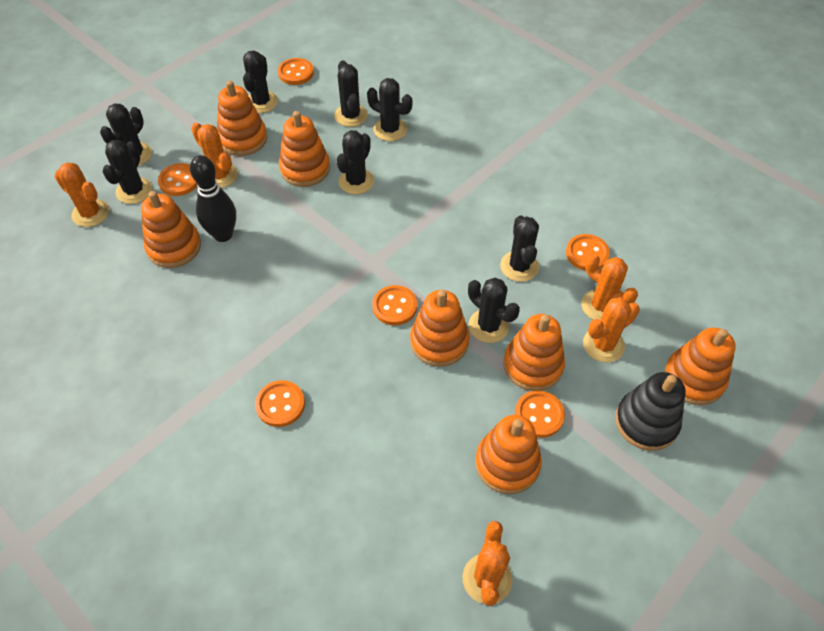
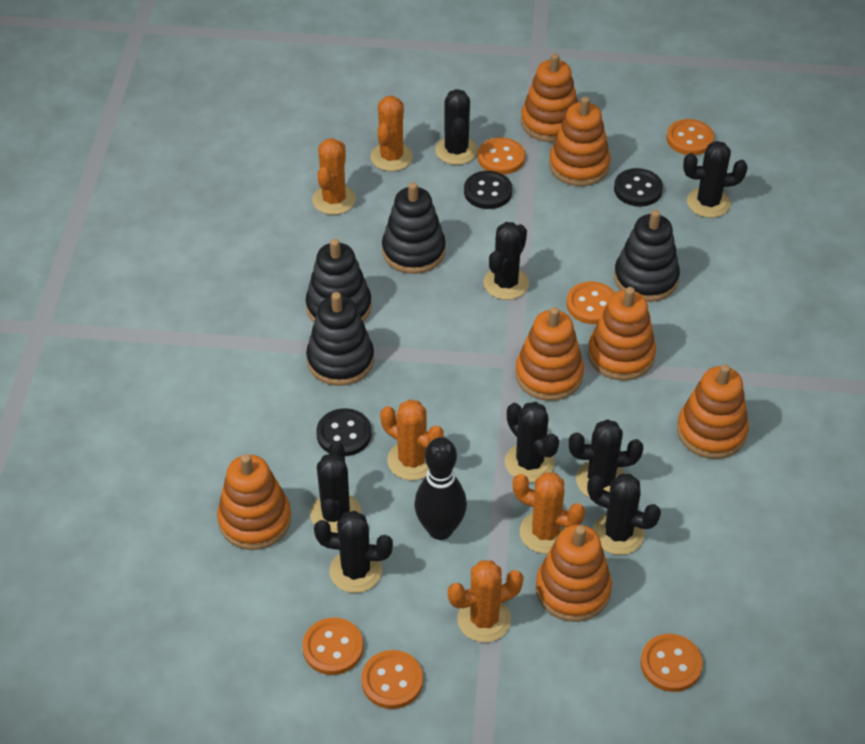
black button: 0 -> 3
black stacking toy: 1 -> 4

